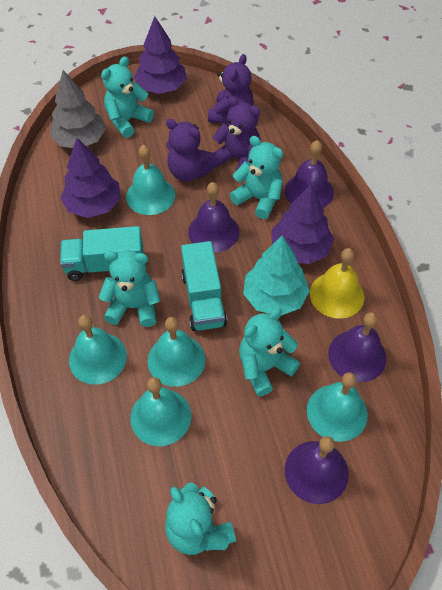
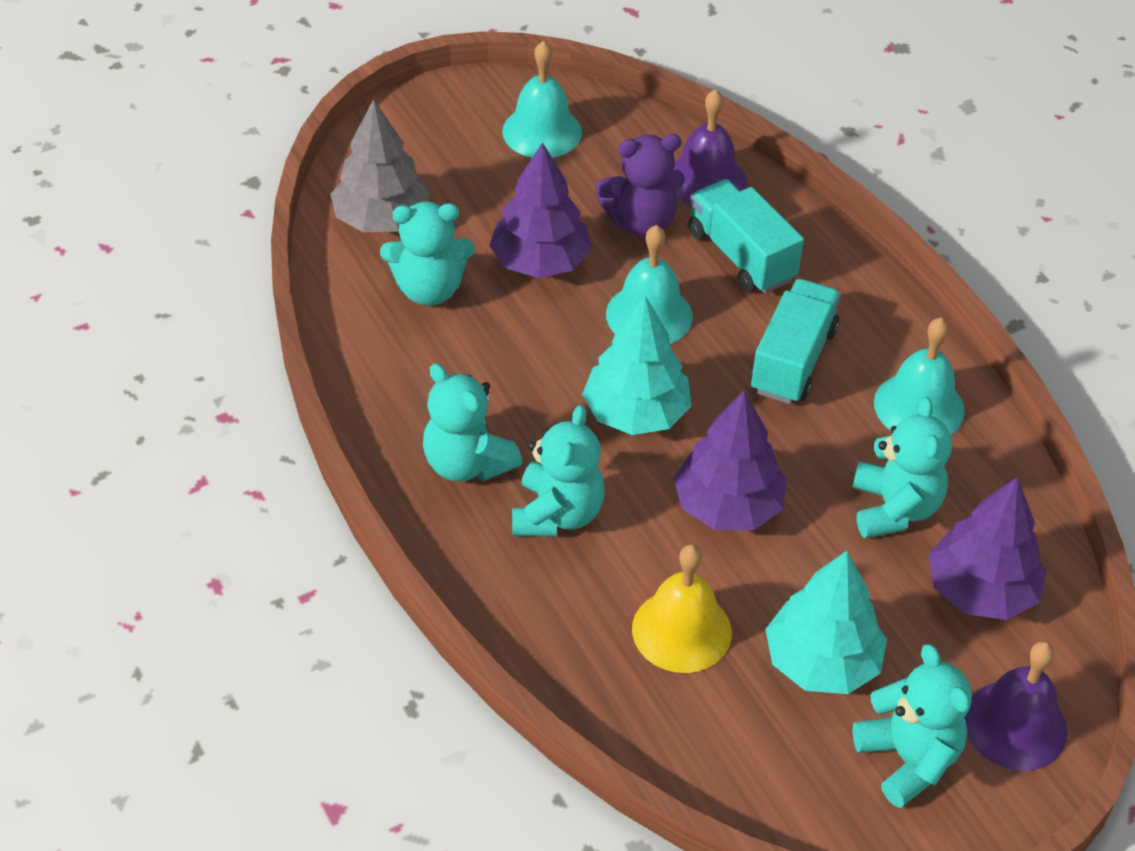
purple bell: 4 -> 2
purple teddy bear: 3 -> 1
turquoise bell: 5 -> 3
turquoise tree: 1 -> 2

